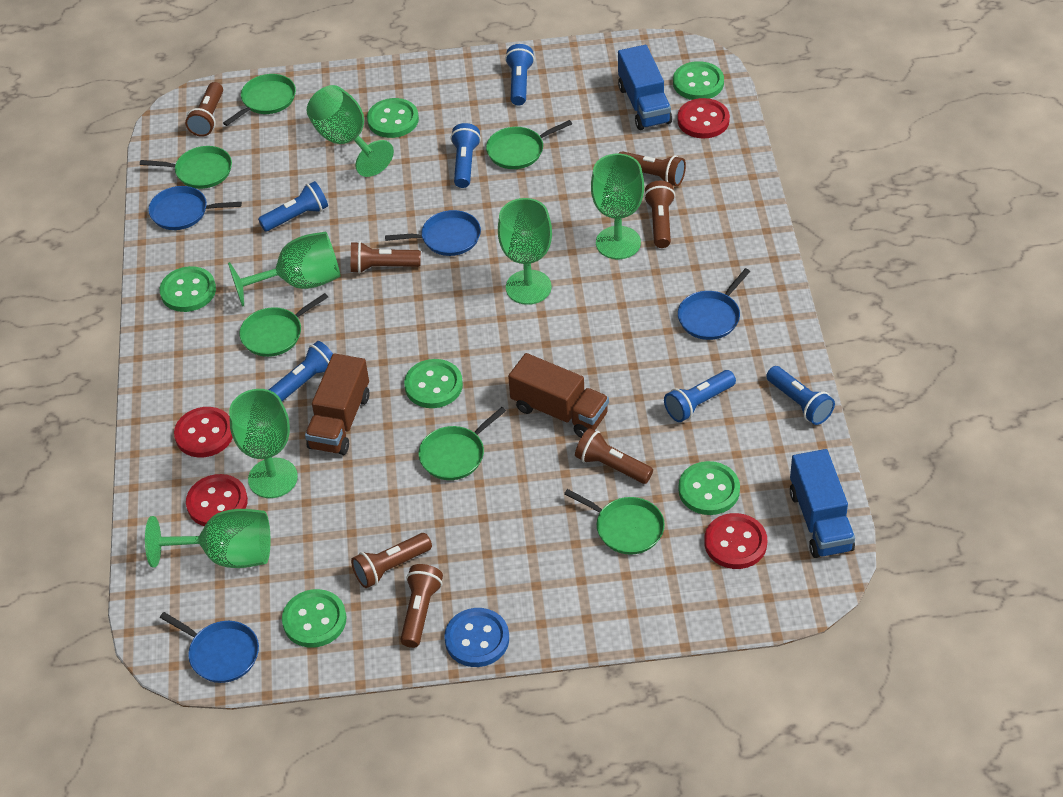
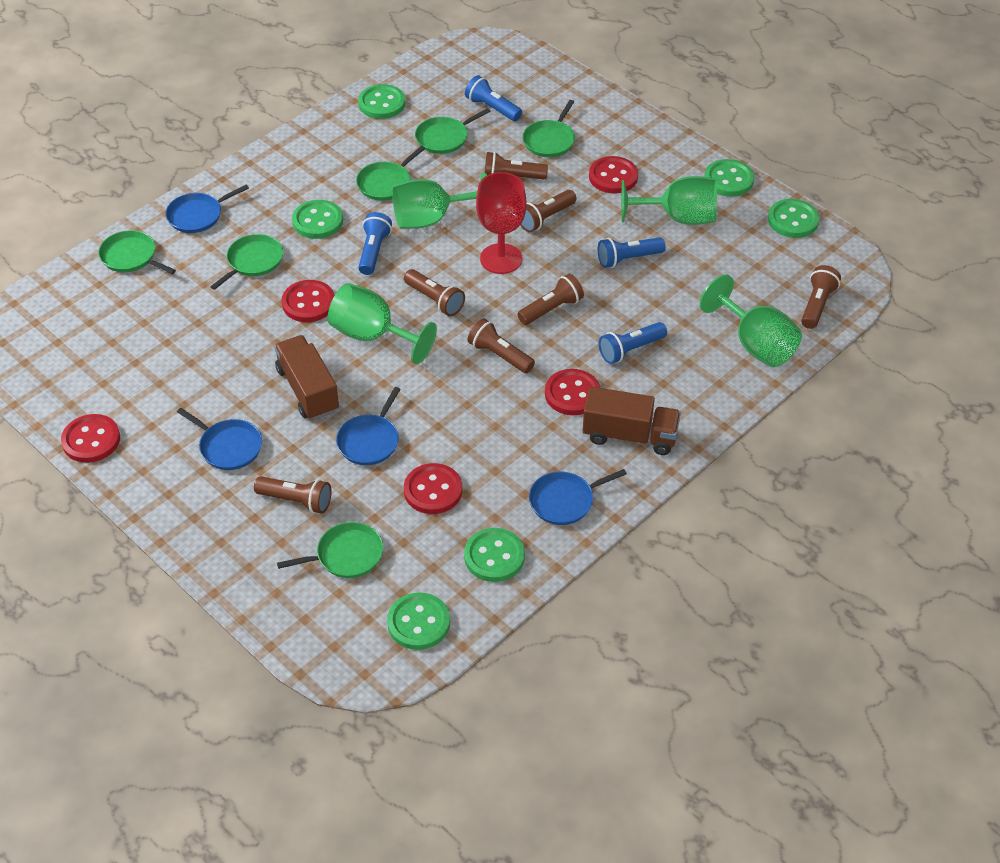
blue button: 1 -> 0
blue flashlight: 6 -> 4
blue truck: 2 -> 0
green goblet: 6 -> 4
red button: 4 -> 5
red goblet: 0 -> 1

